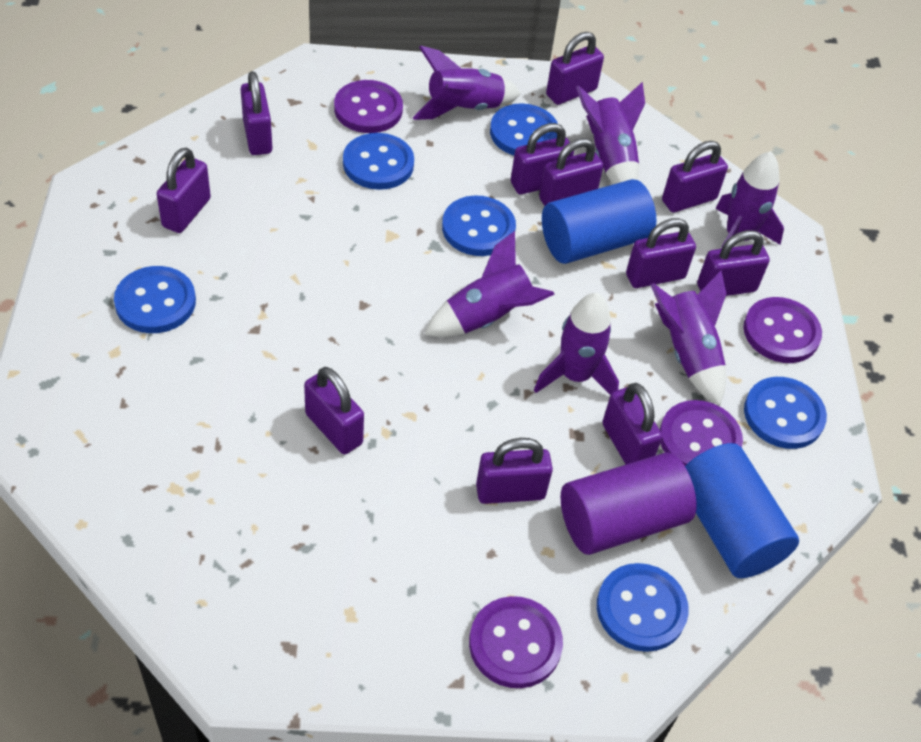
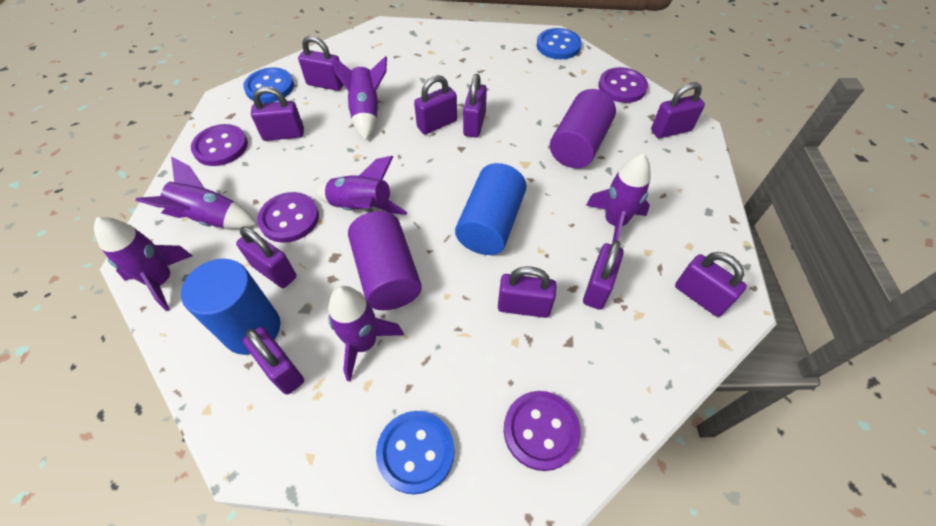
blue button: 6 -> 3
purple cylinder: 1 -> 2
purple padlock: 11 -> 10

